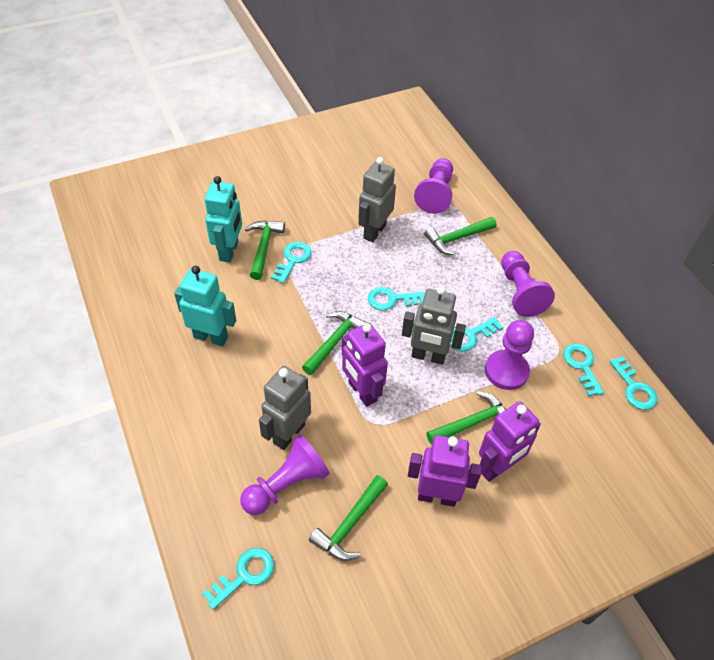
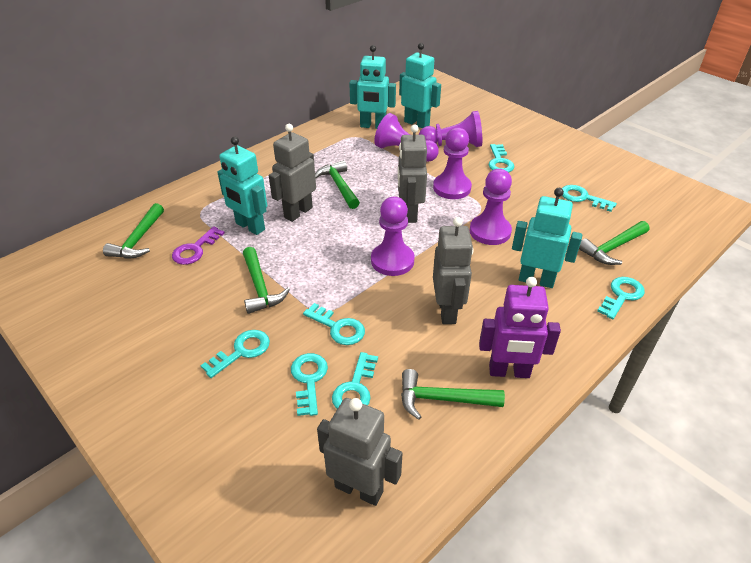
grey robot: 3 -> 4
purple key: 0 -> 1
purple pawn: 4 -> 5
purple robot: 3 -> 1
turquoise key: 6 -> 7
turquoise robot: 2 -> 4

